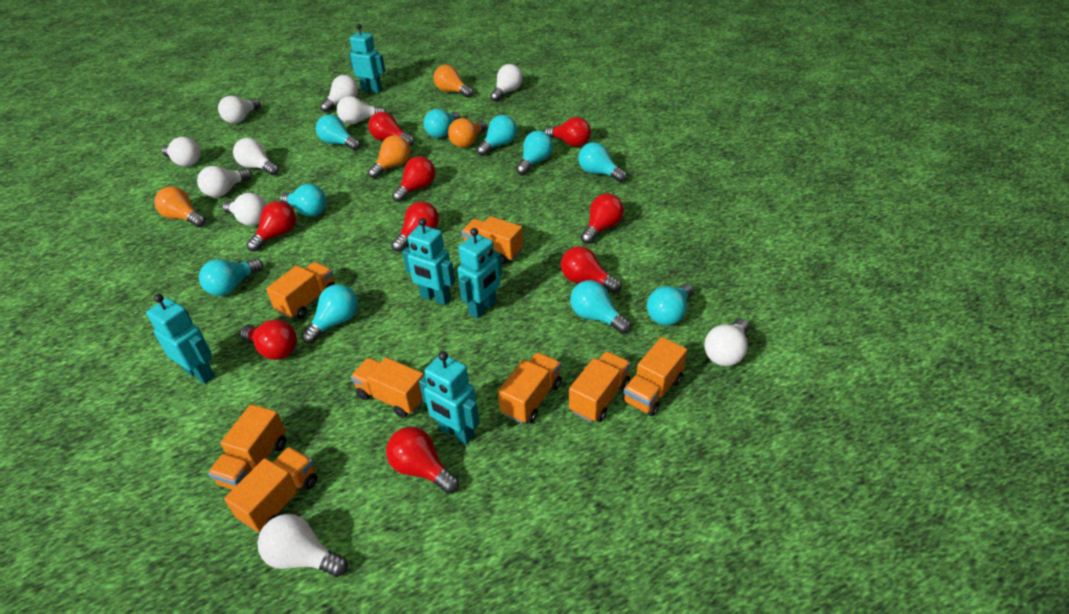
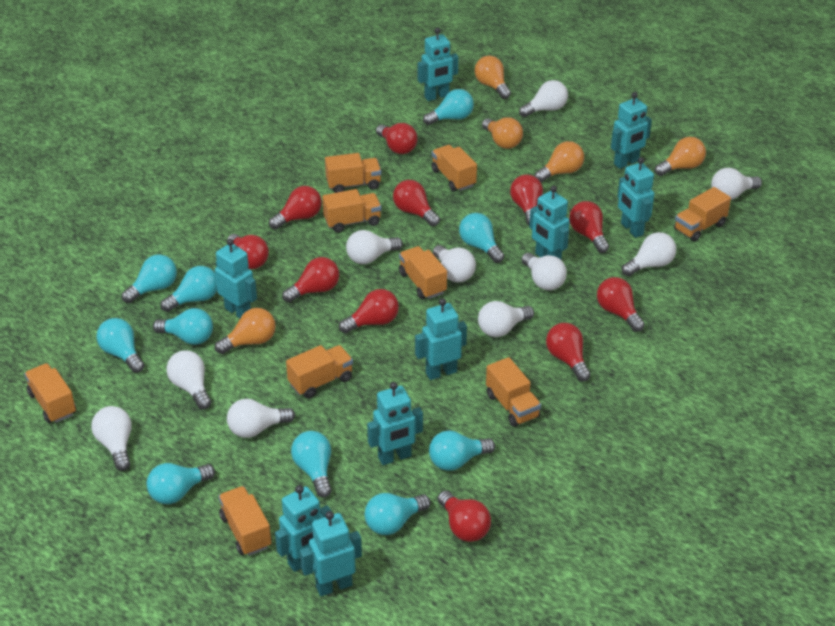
orange light bulb: 4 -> 5
orange truck: 8 -> 9
red light bulb: 9 -> 11
turquoise robot: 5 -> 9

